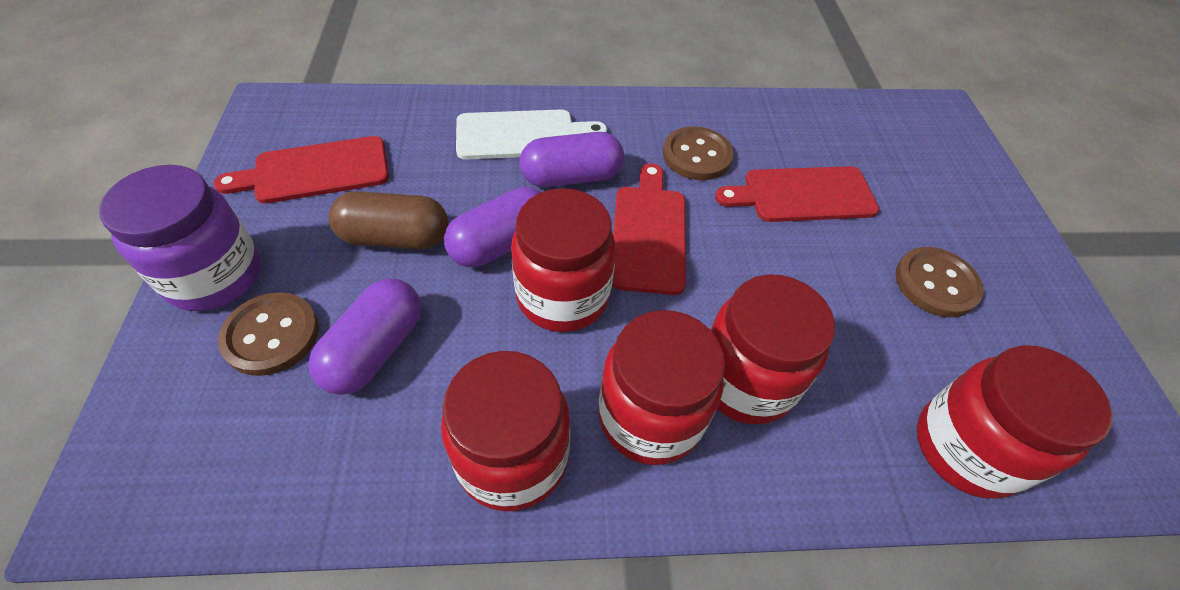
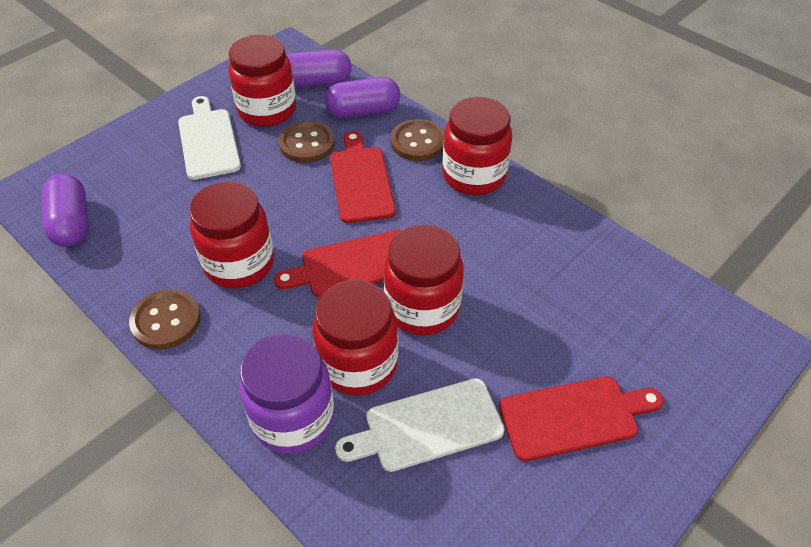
brown capsule: 1 -> 0
white cutting board: 1 -> 2

